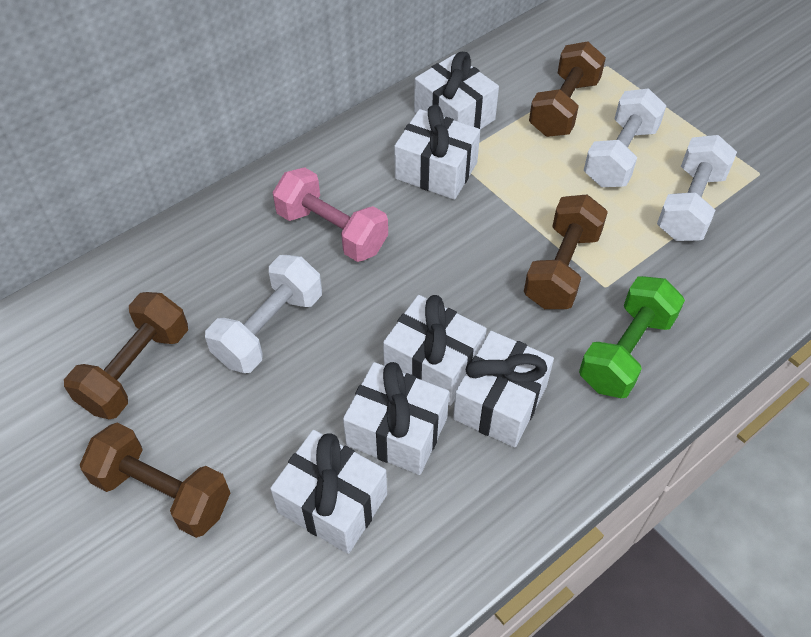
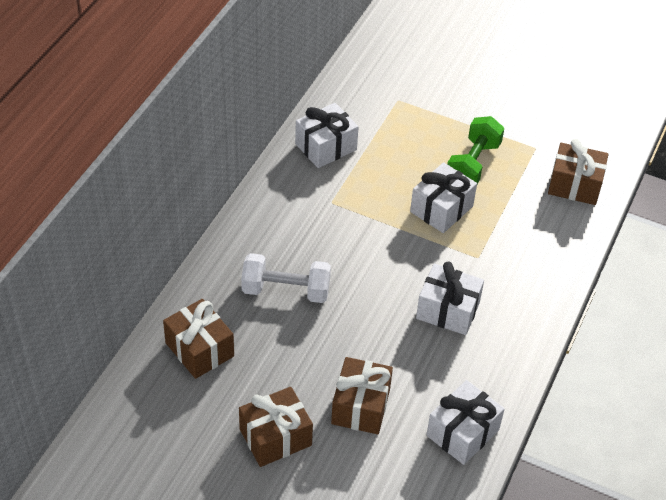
brown dumbbell: 4 -> 0
brown gift: 0 -> 4
pink dumbbell: 1 -> 0
white dumbbell: 3 -> 1
white gift: 6 -> 4

